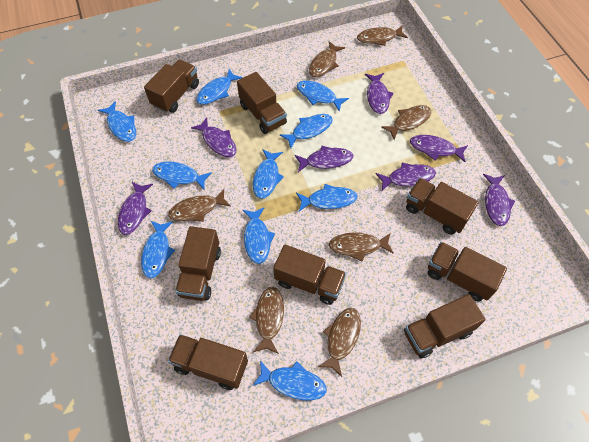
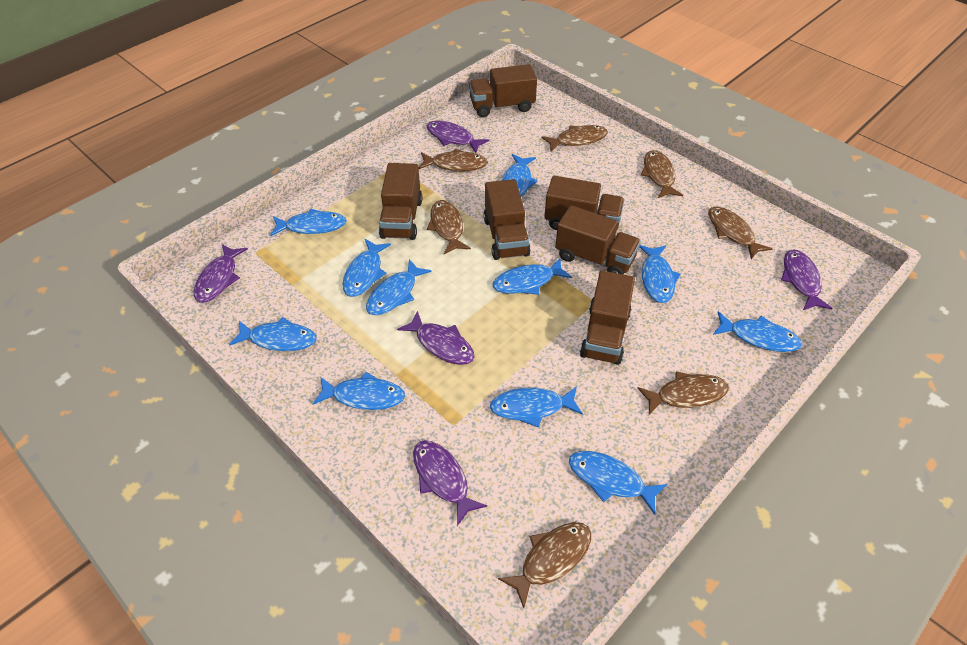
blue fish: 10 -> 11
brown truck: 8 -> 6
purple fish: 7 -> 5

